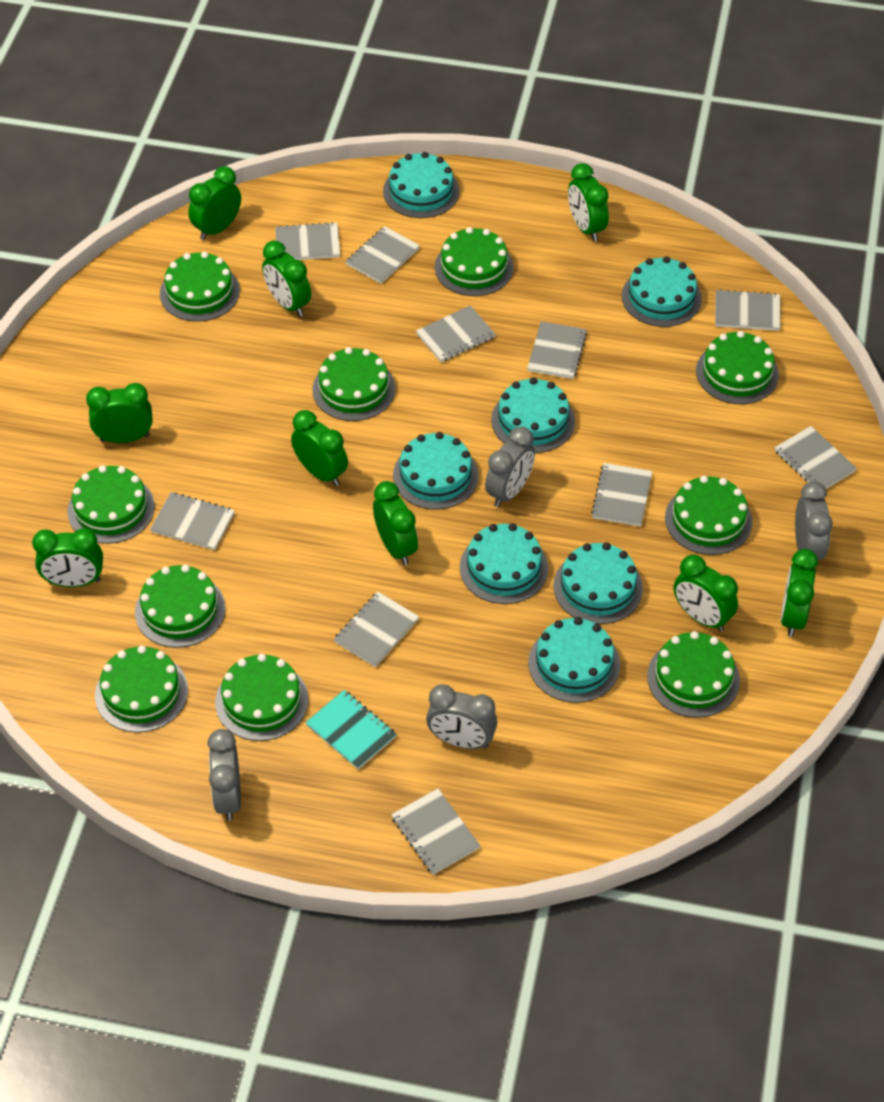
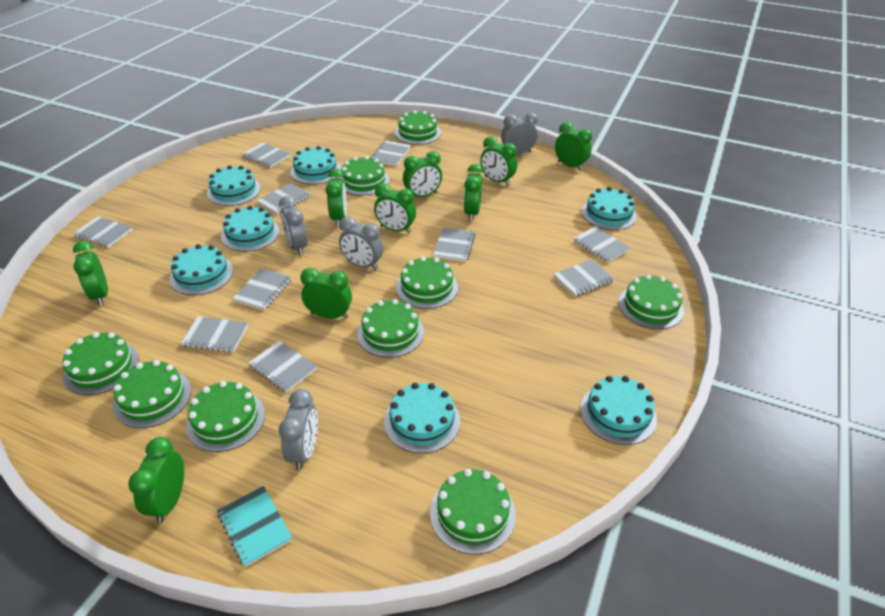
green cake: 10 -> 9

